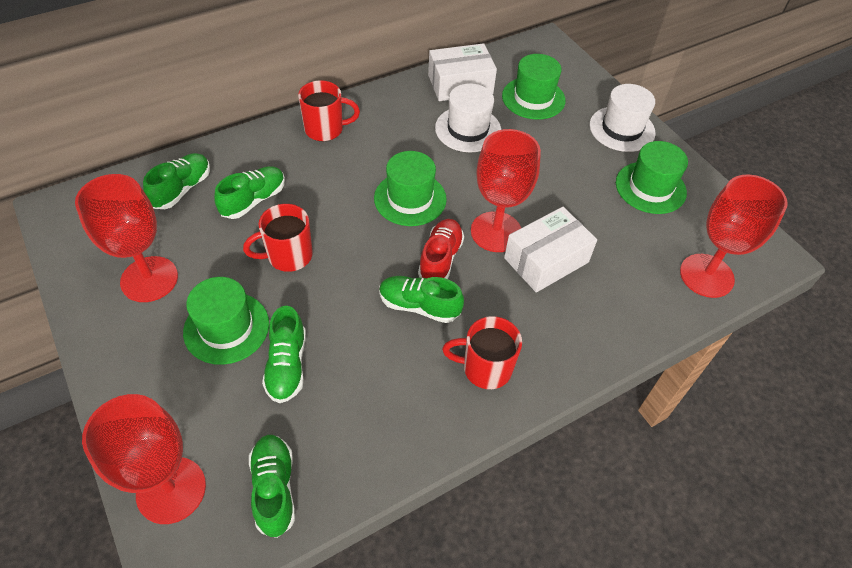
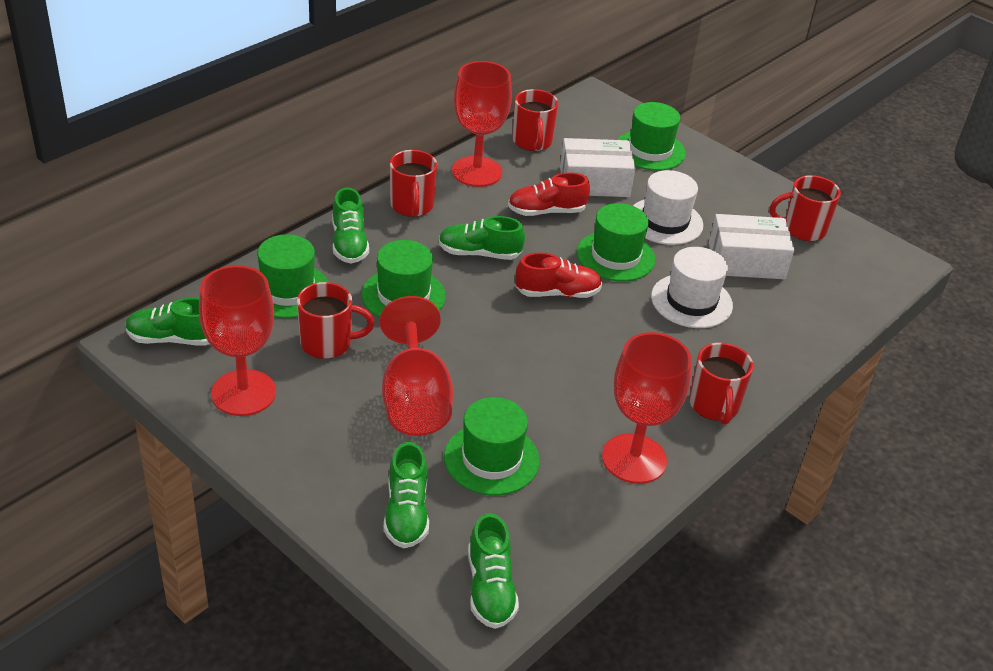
green hat: 4 -> 5
red mug: 3 -> 5
red shoe: 1 -> 2

